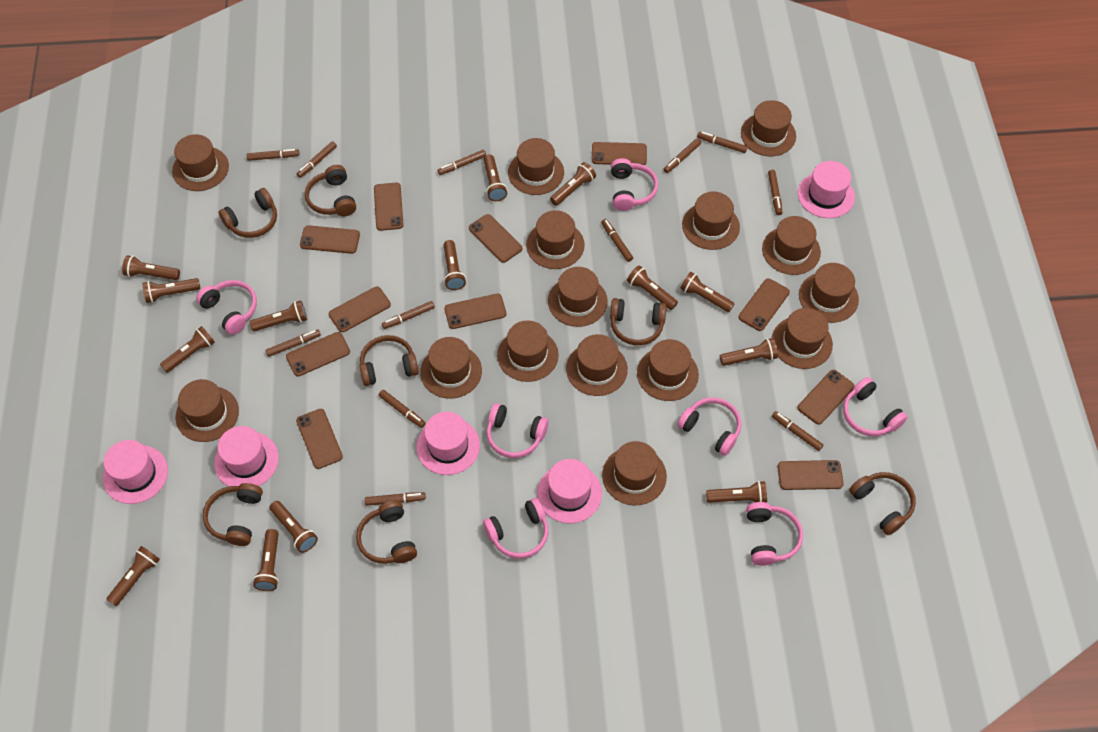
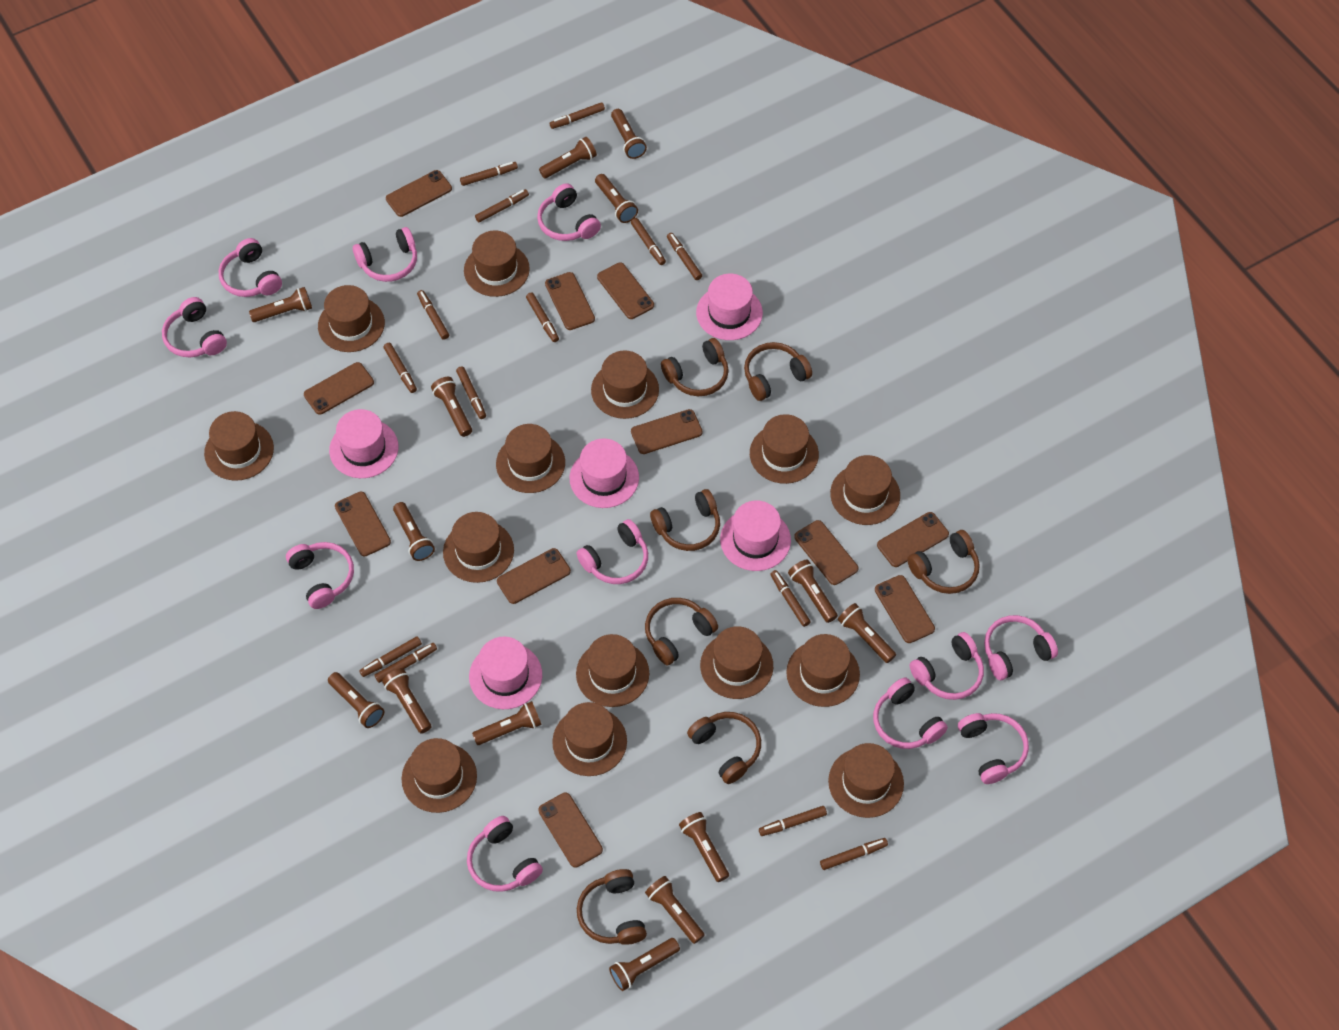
brown hat: 15 -> 14
brown marker: 12 -> 14
pink headphones: 7 -> 11

